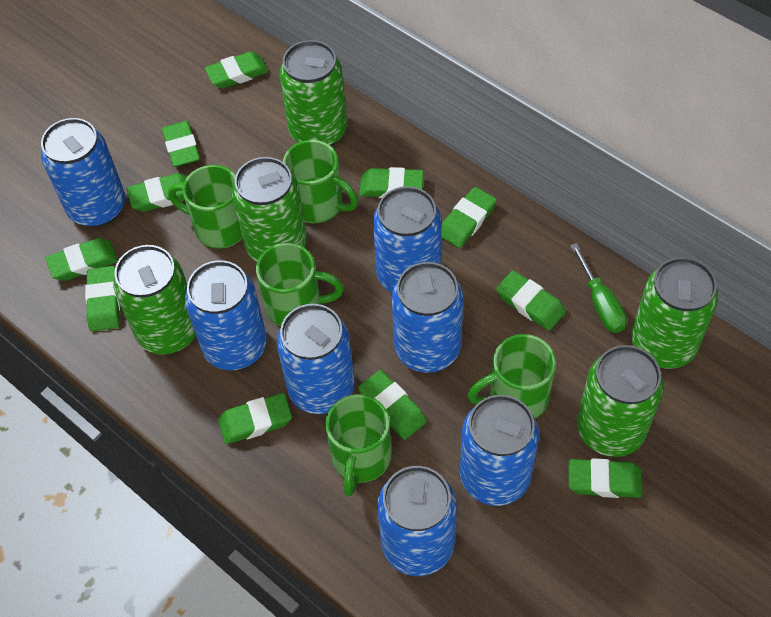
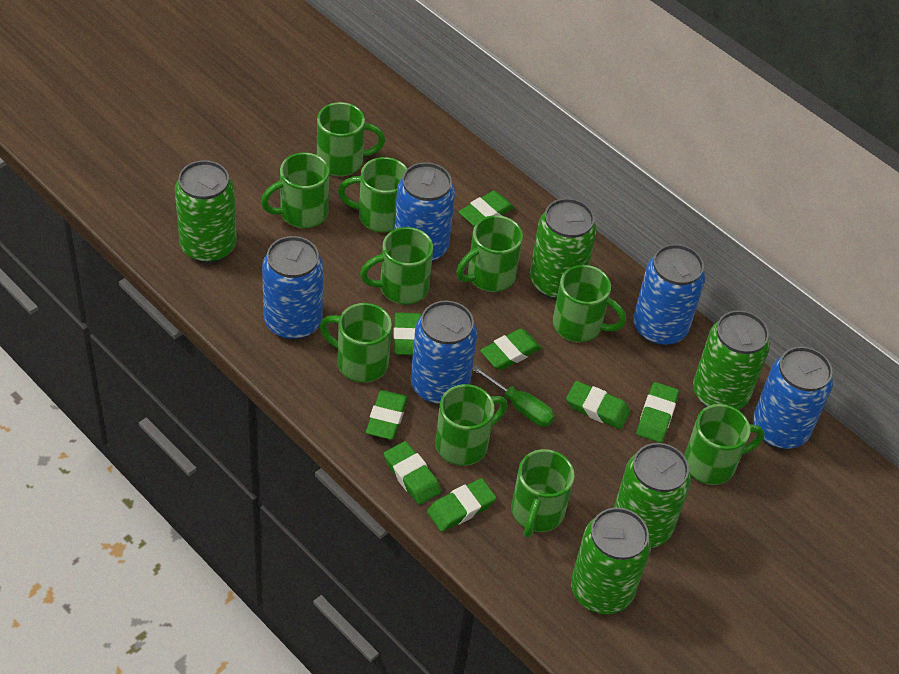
blue can: 7 -> 5
green eraser: 11 -> 8
green mug: 5 -> 10

